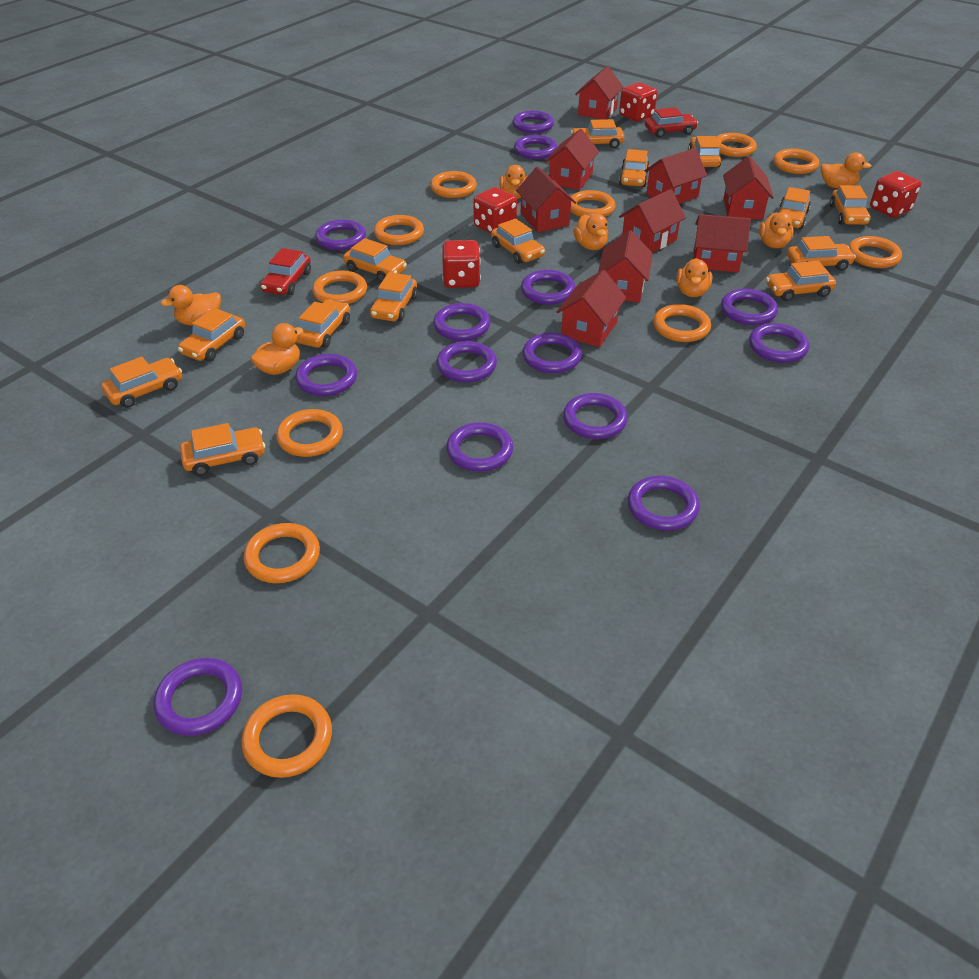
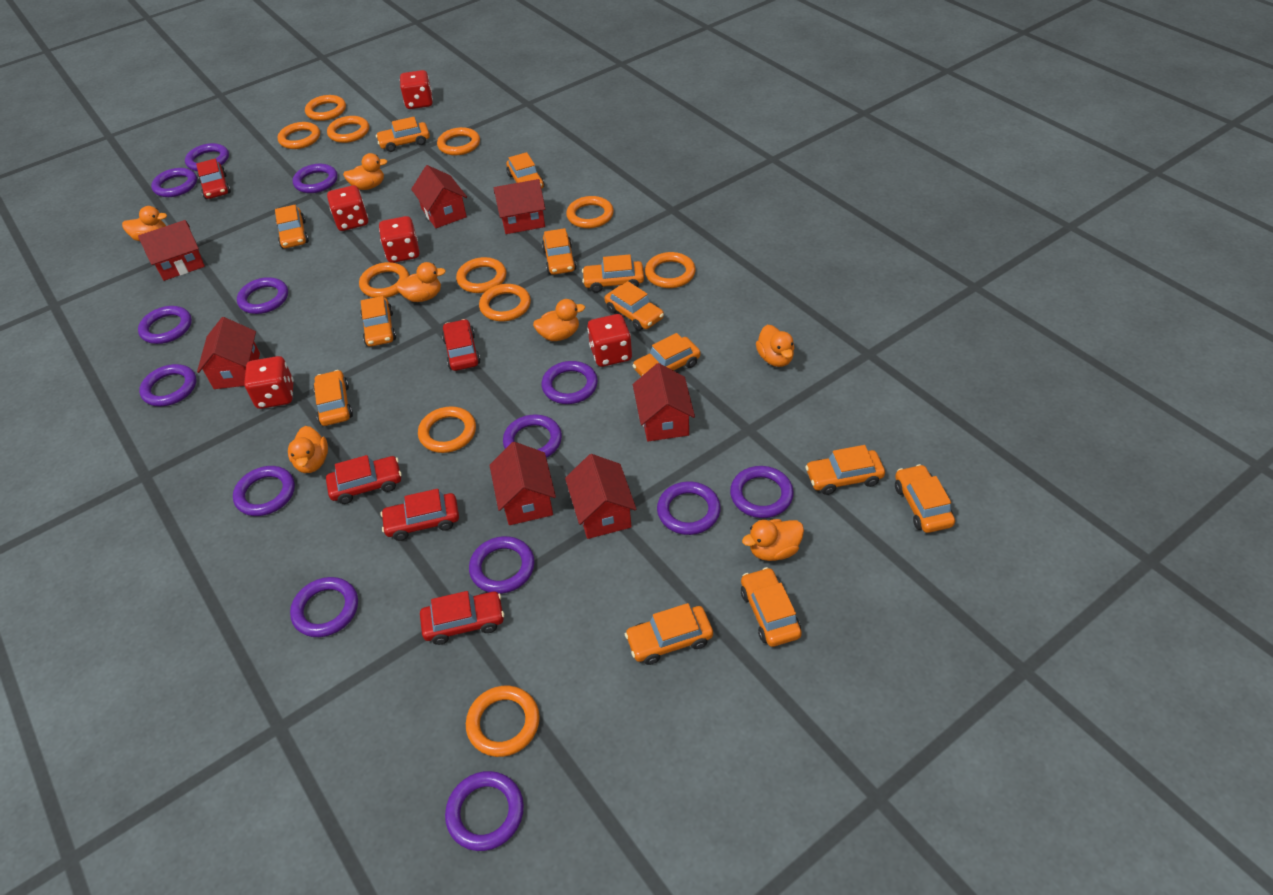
orange car: 14 -> 13
red car: 2 -> 5
red dice: 4 -> 5
red house: 9 -> 7

